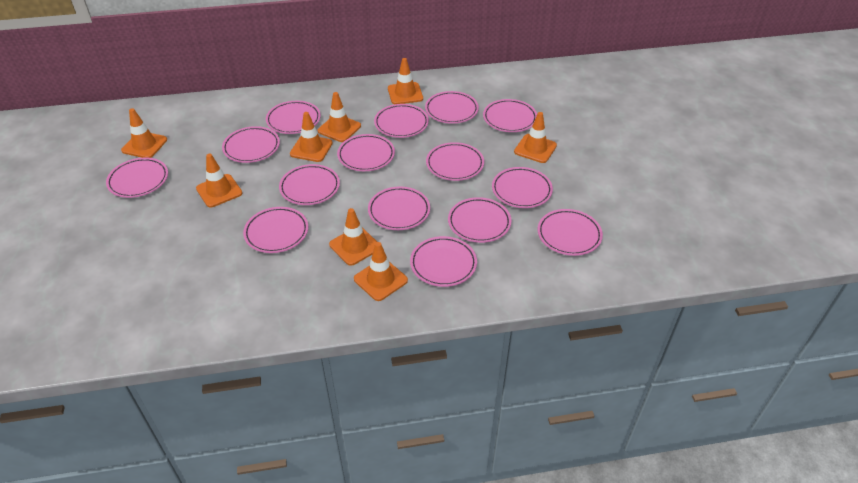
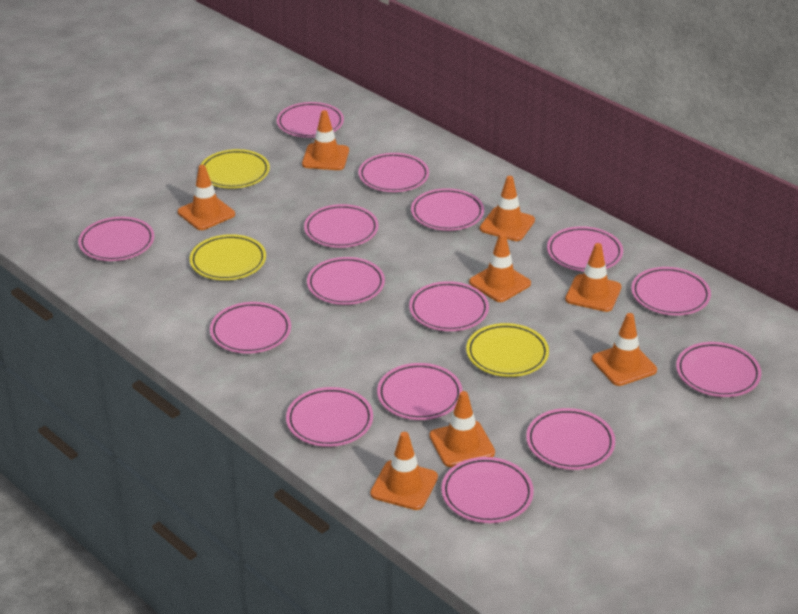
yellow plate: 0 -> 3

